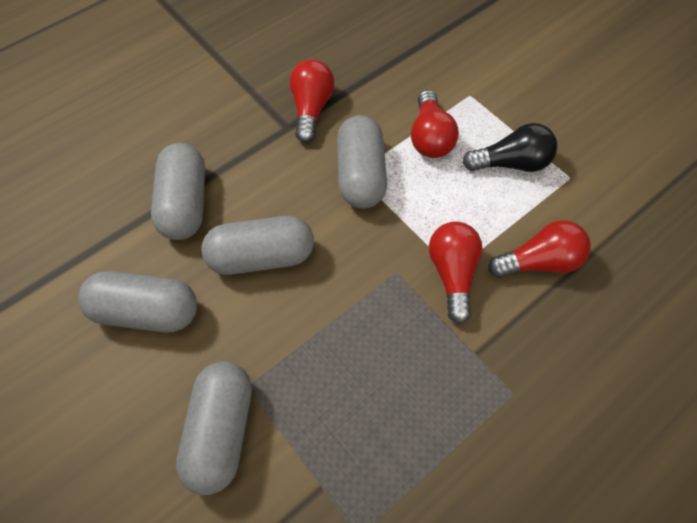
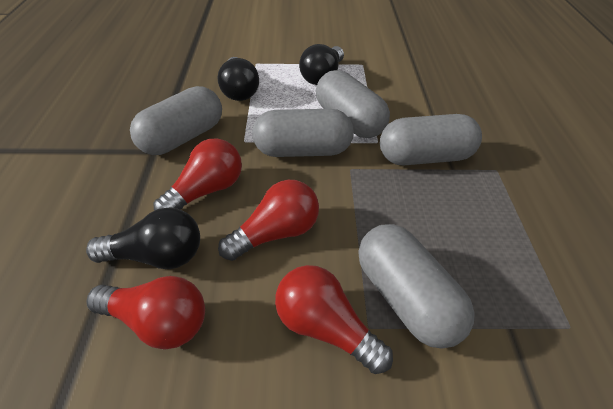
black light bulb: 1 -> 3

